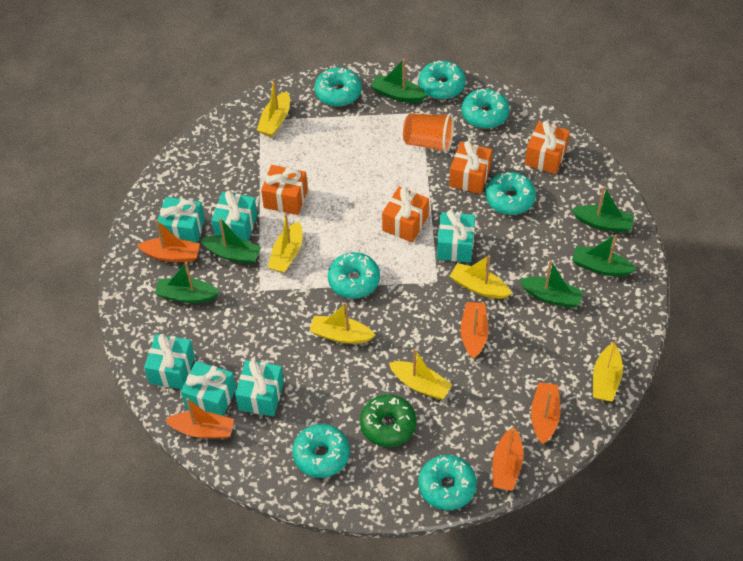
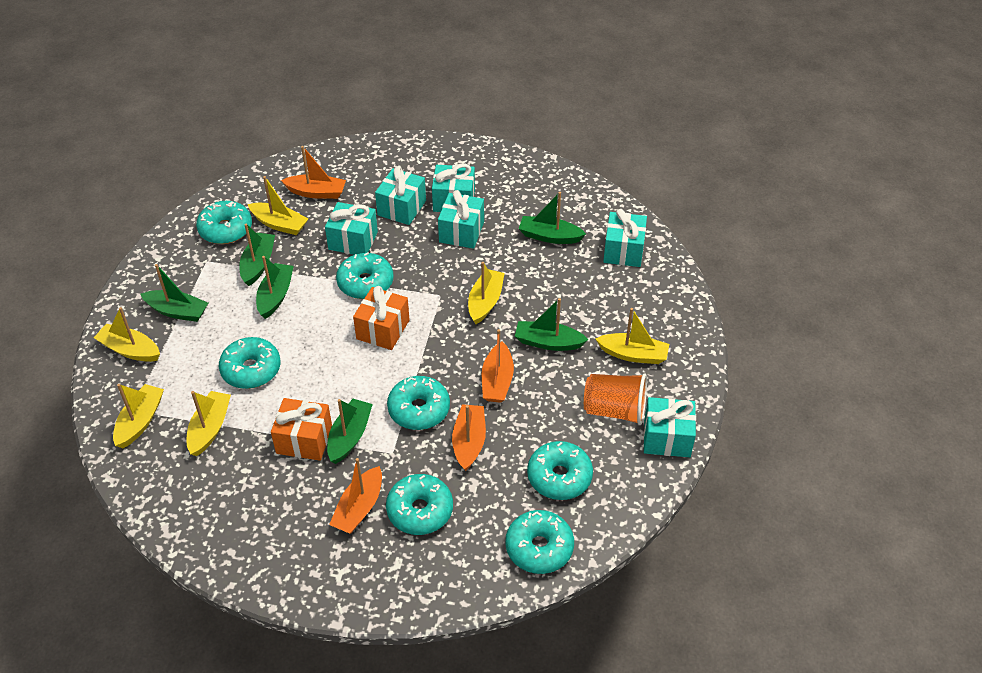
green donut: 1 -> 0
orange boat: 5 -> 4
orange gift: 4 -> 2

